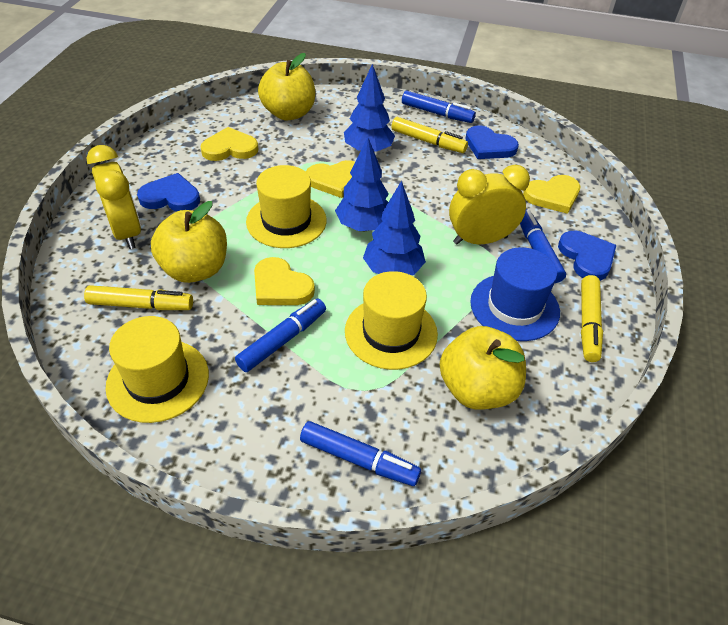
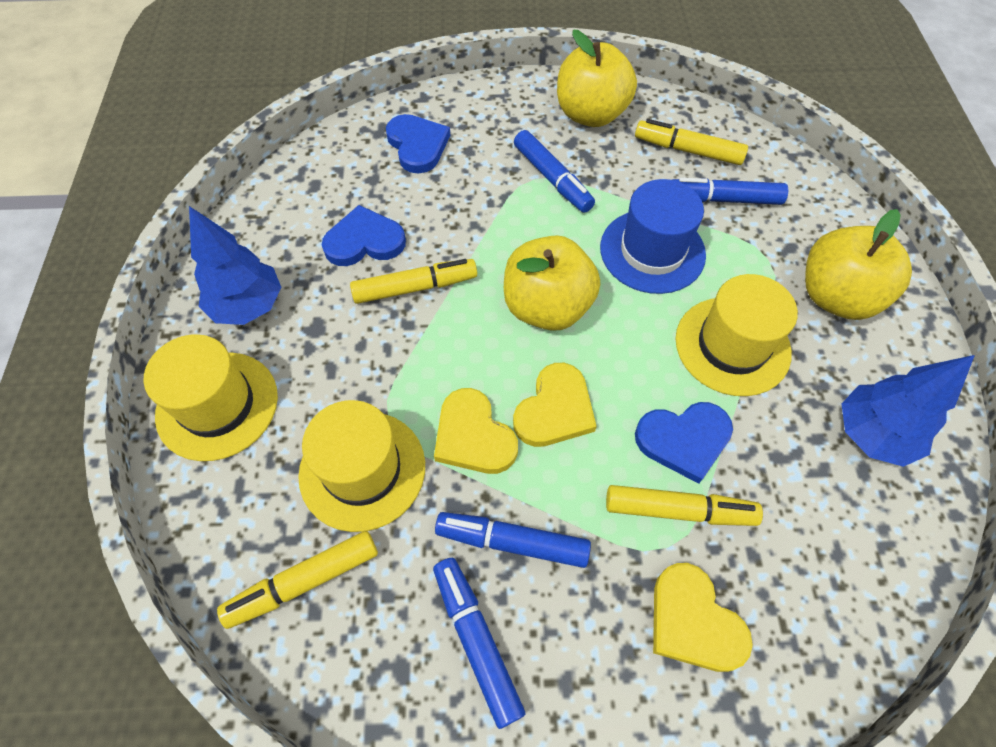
blue tree: 3 -> 2
yellow clock: 2 -> 0
yellow heart: 4 -> 3
yellow marker: 3 -> 4

